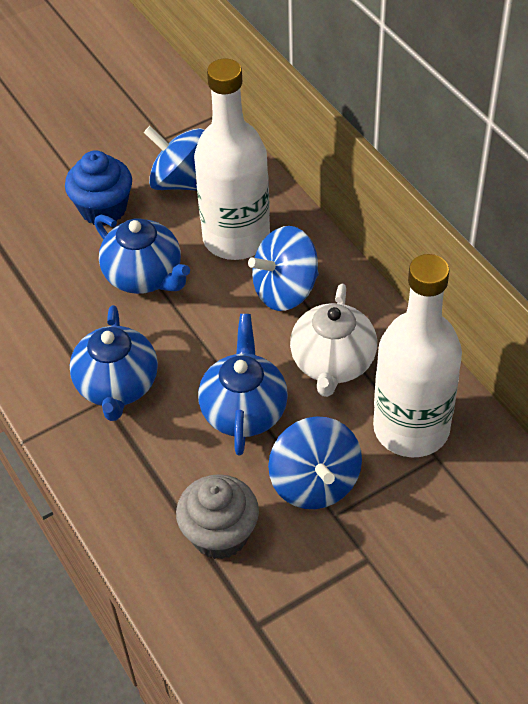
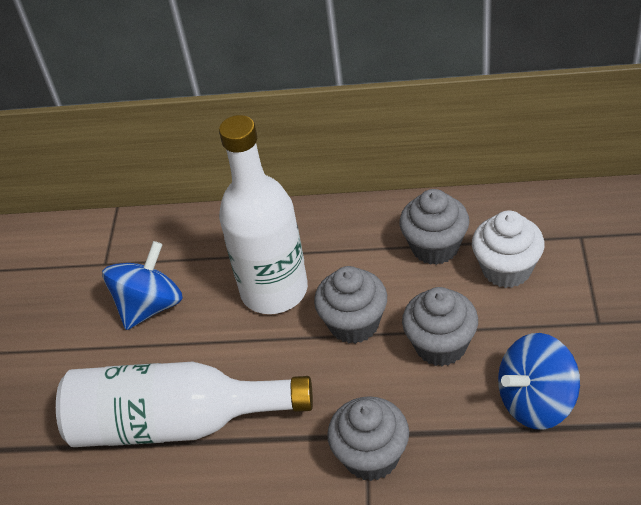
blue cupcake: 1 -> 0
blue spinning top: 3 -> 2
blue teapot: 3 -> 0
grey cupcake: 1 -> 4
white cupcake: 0 -> 1
white teapot: 1 -> 0

